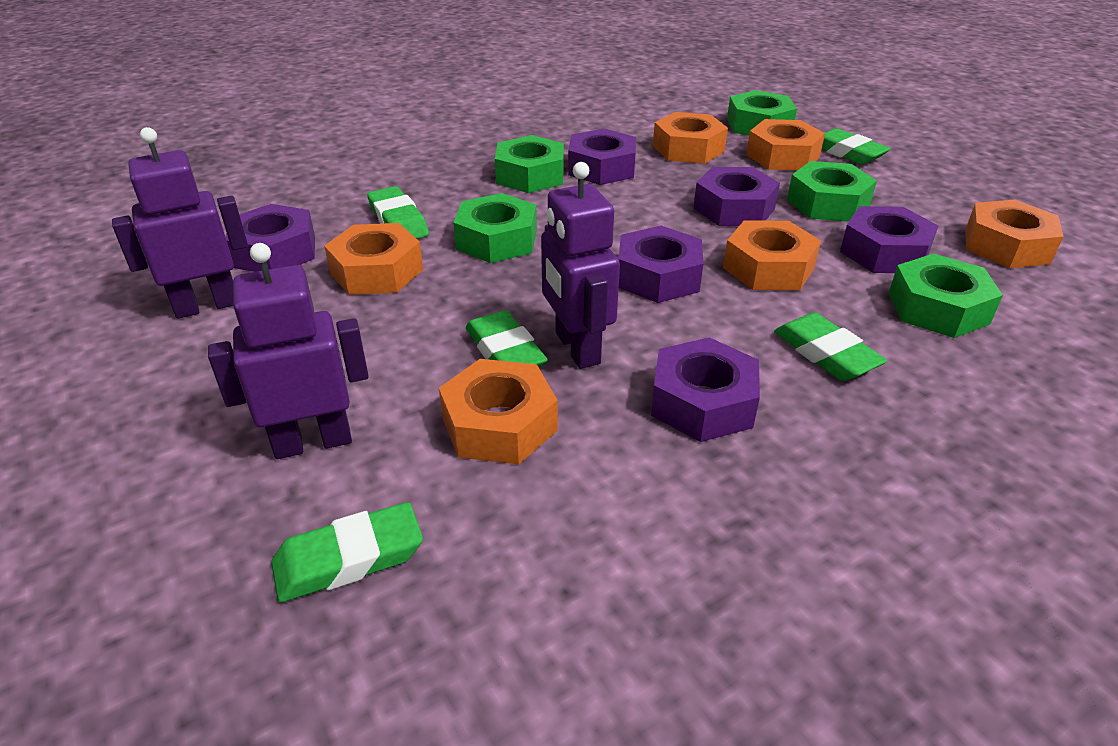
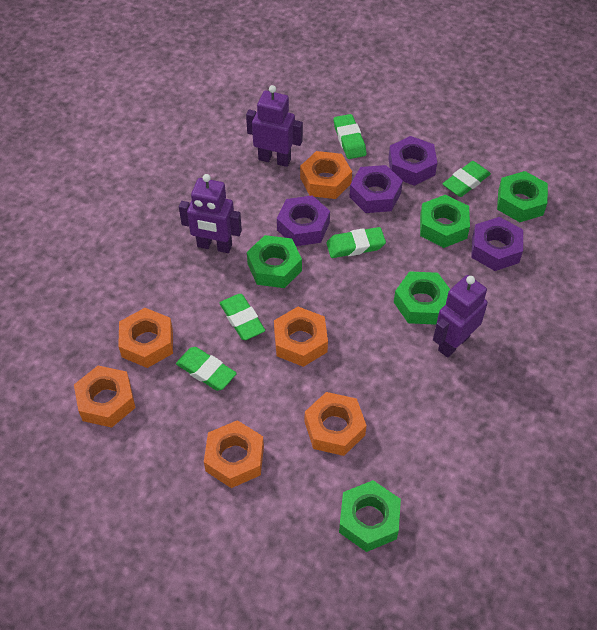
purple nut: 6 -> 4

